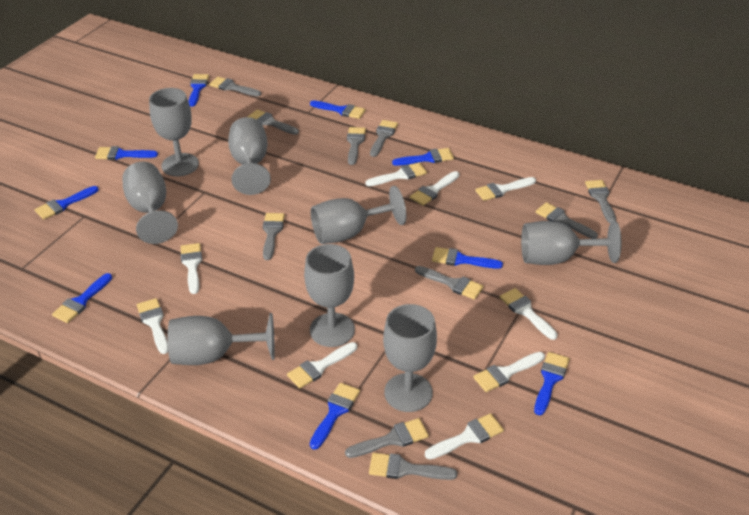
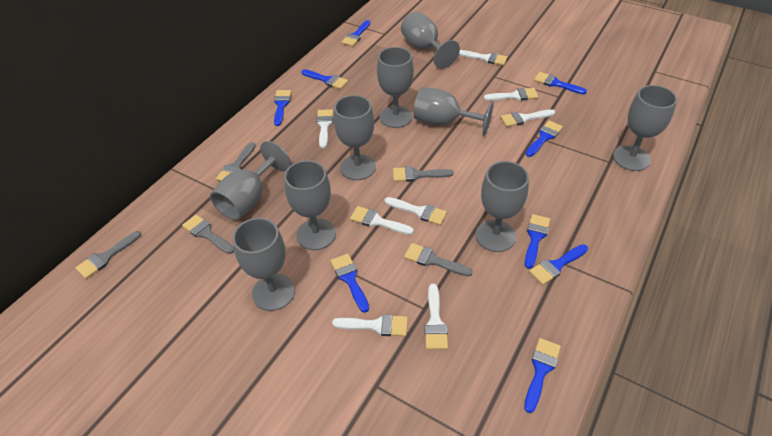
grey brush: 10 -> 5
grey goblet: 8 -> 9
white brush: 9 -> 8

